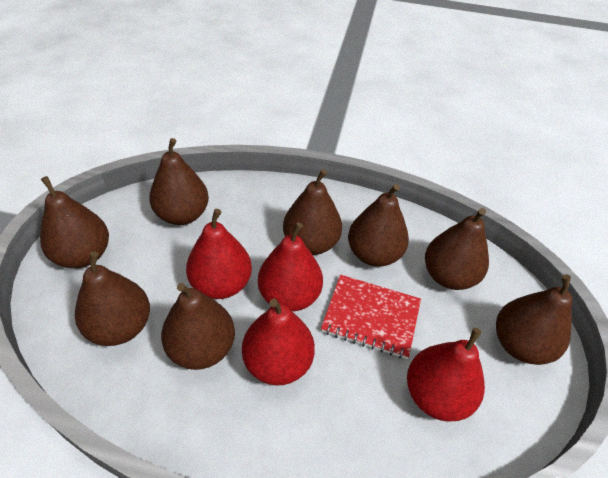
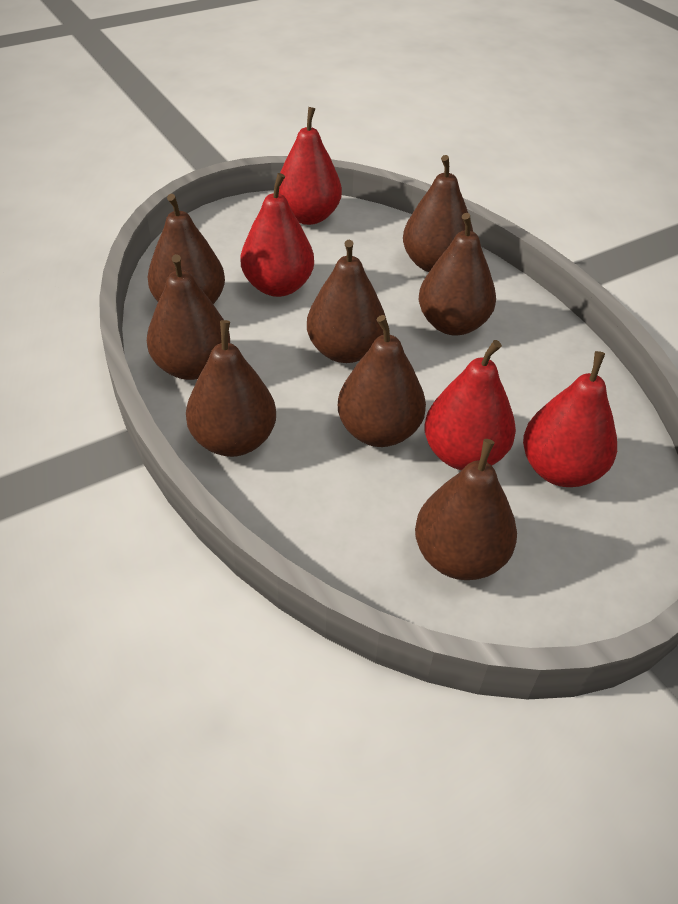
red notebook: 1 -> 0

